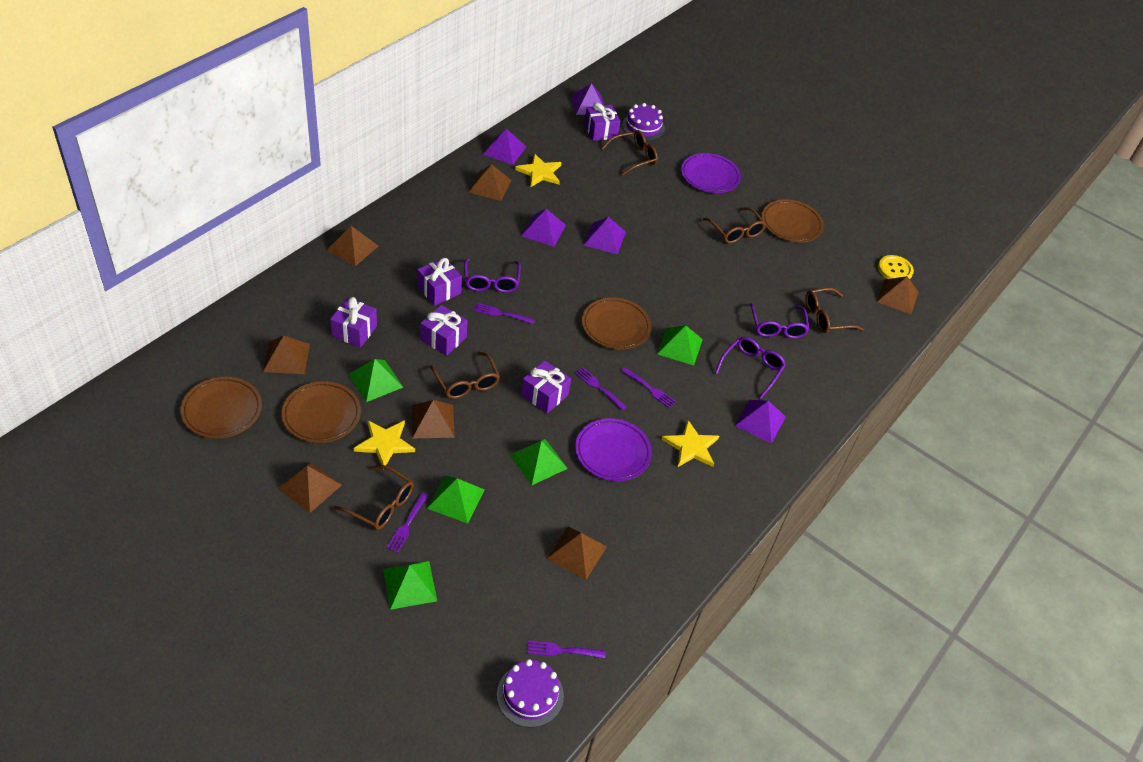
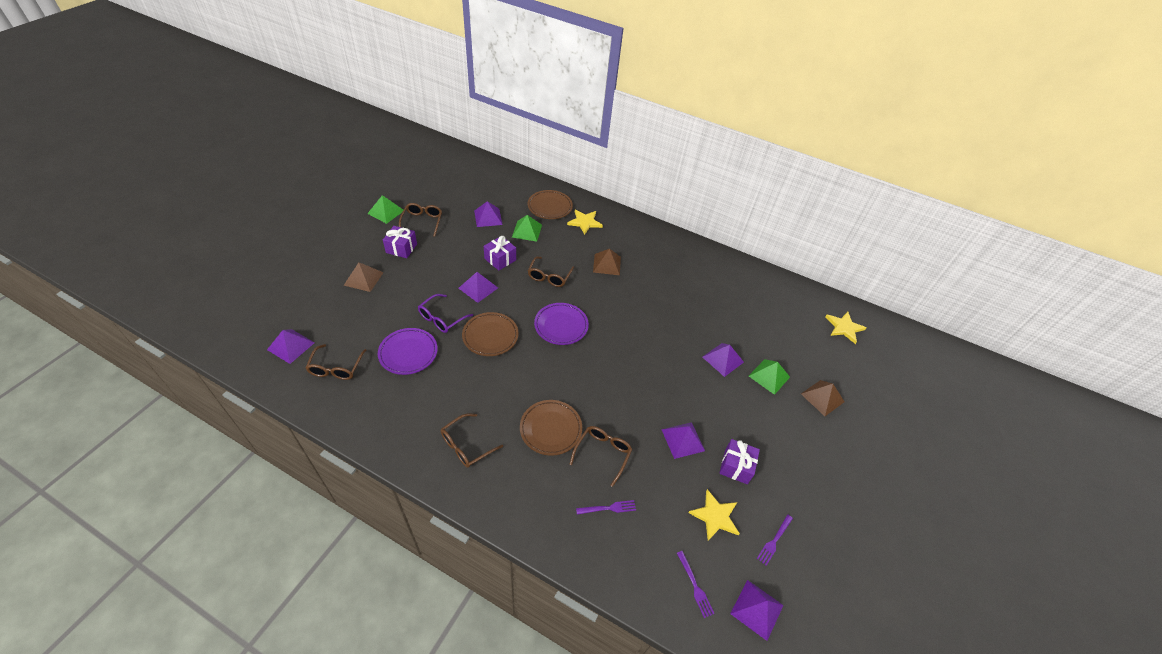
brown plate: 4 -> 3
brown pyramid: 7 -> 3
green pyramid: 5 -> 3
purple cake: 2 -> 0
purple fork: 5 -> 3
purple gift: 5 -> 3
purple glasses: 3 -> 1
purple pyramid: 5 -> 6
yellow button: 1 -> 0

